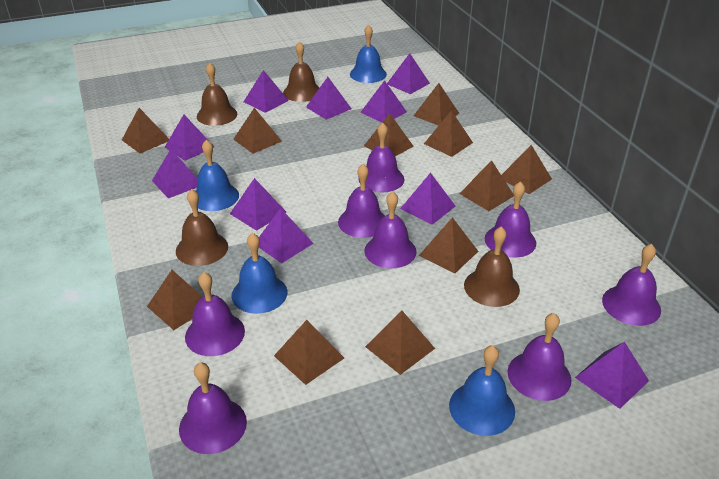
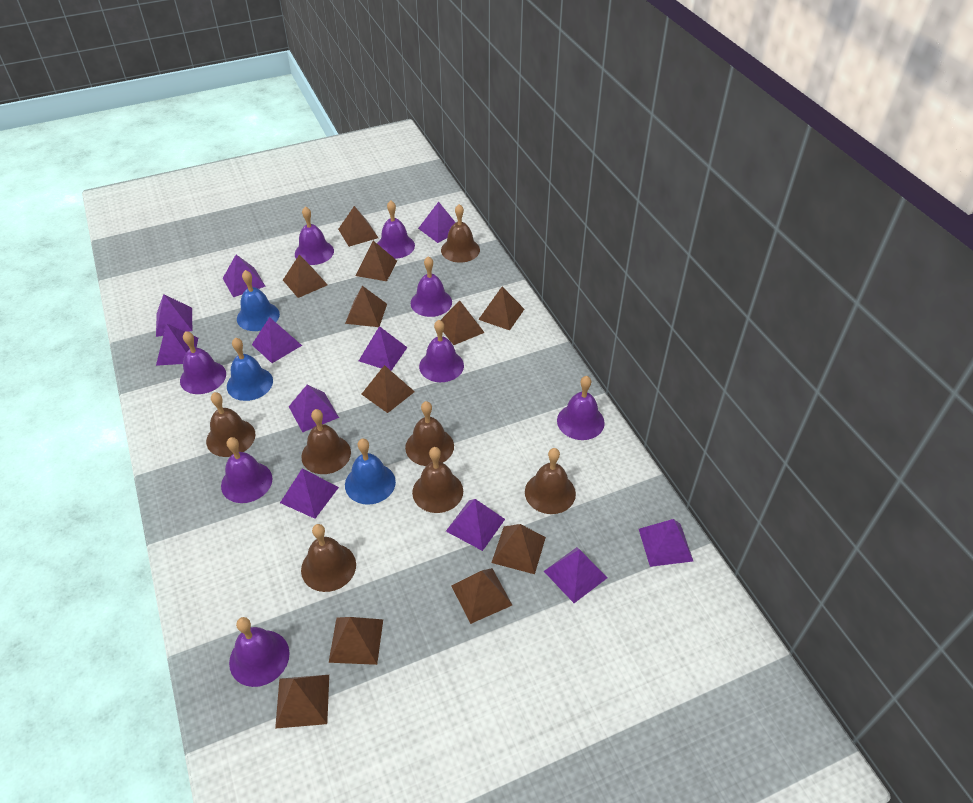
blue bell: 4 -> 3
brown bell: 4 -> 7
purple pyramid: 10 -> 11

